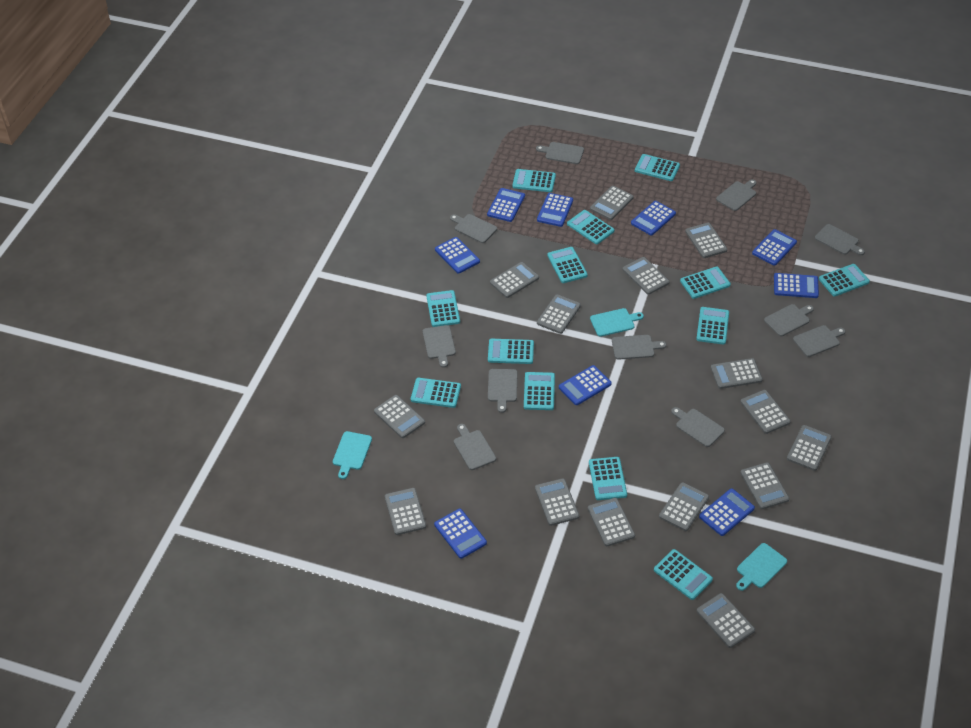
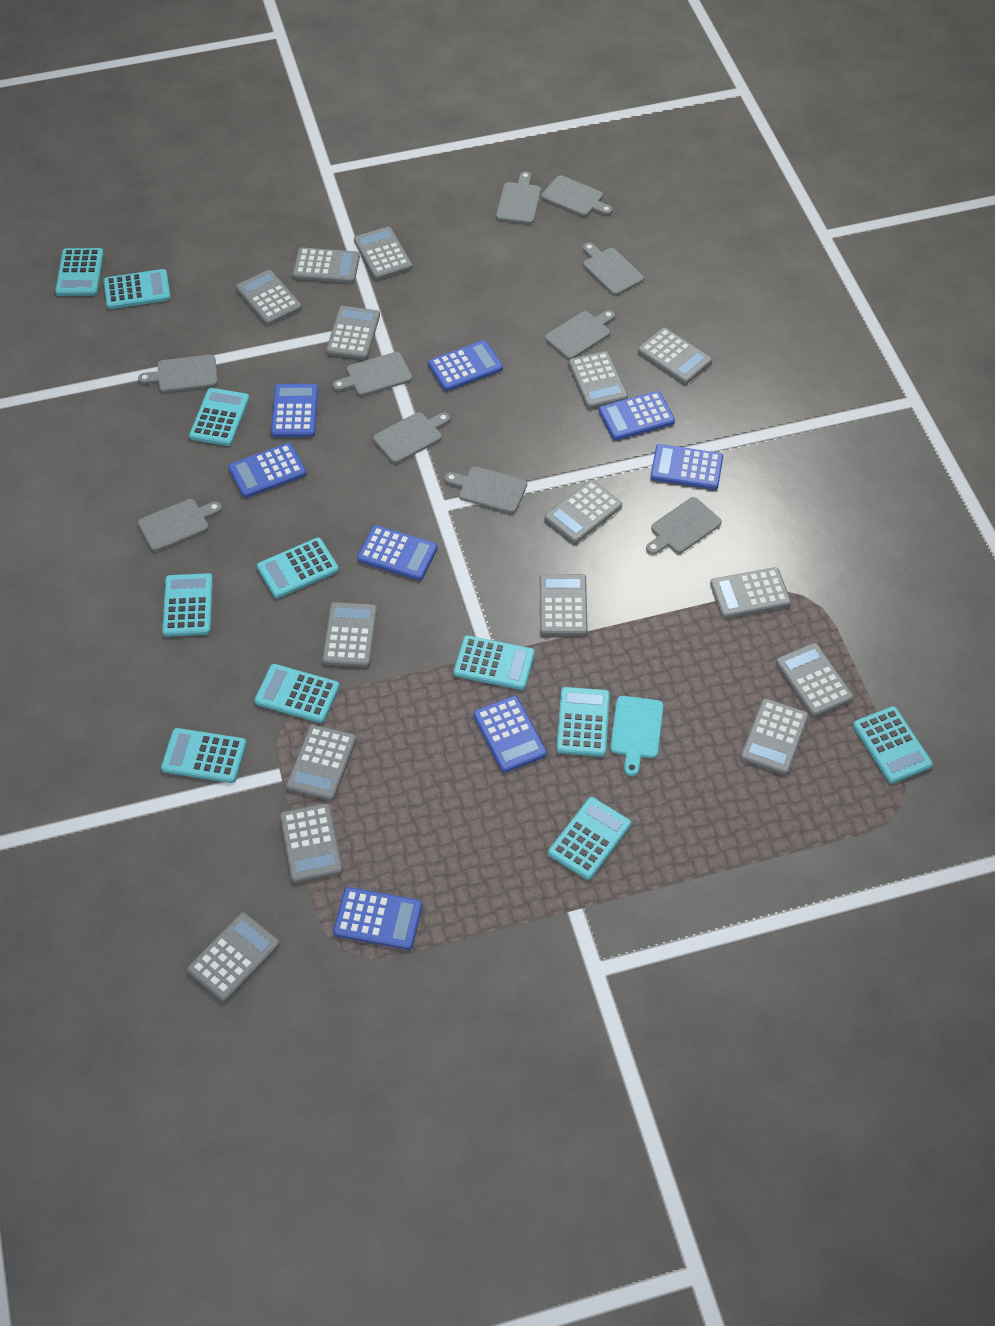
blue calculator: 9 -> 8
grey cutting board: 11 -> 10
turquoise calculator: 13 -> 11
turquoise cutting board: 3 -> 1

